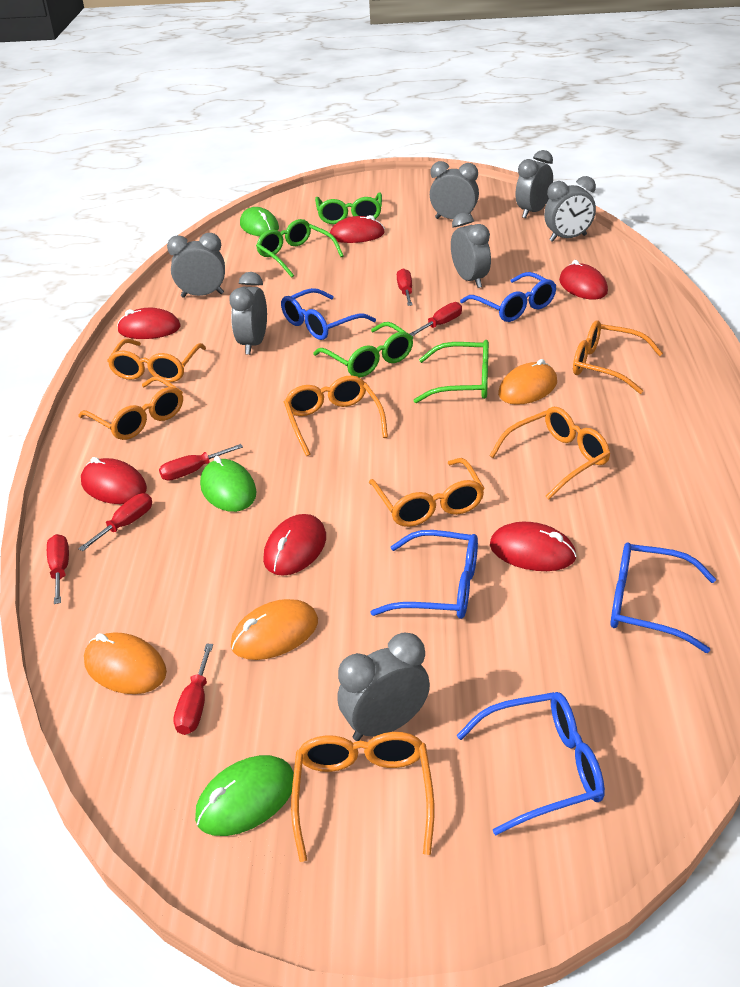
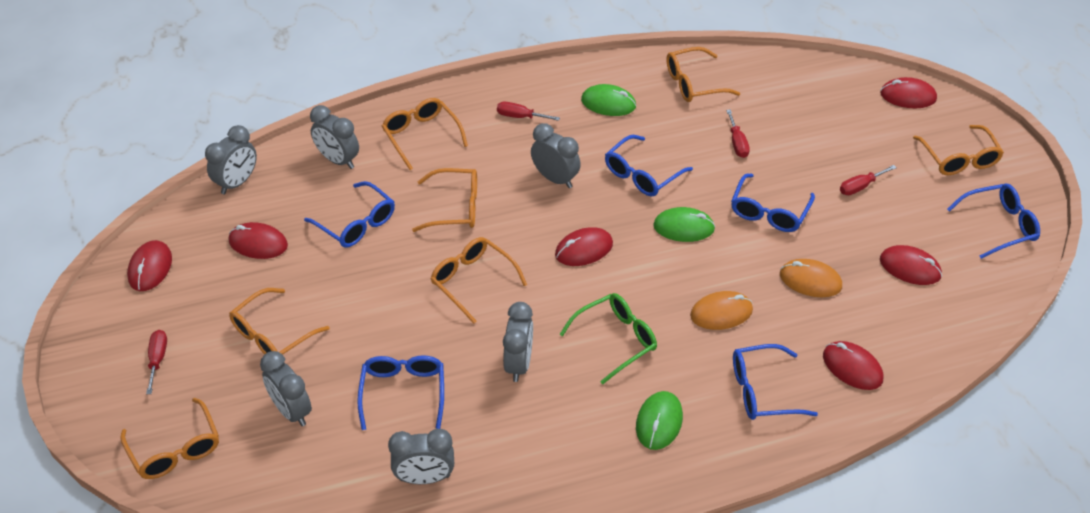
blue glasses: 5 -> 6
green glasses: 4 -> 1
grey clock: 7 -> 6
orange mouse: 3 -> 2
red screwdriver: 6 -> 4

